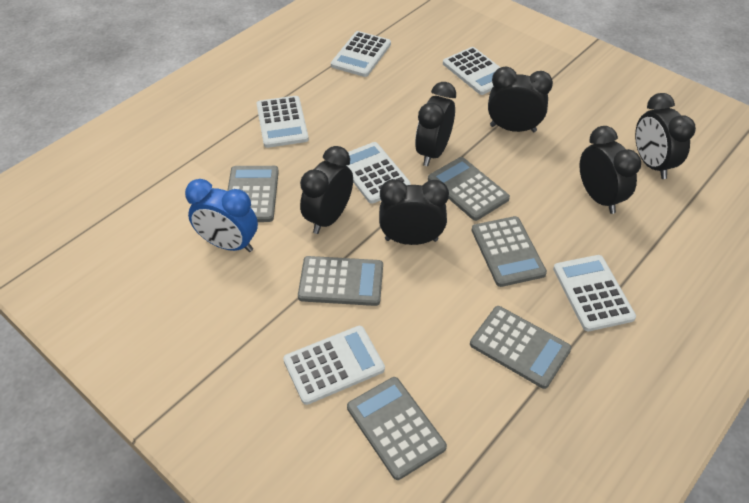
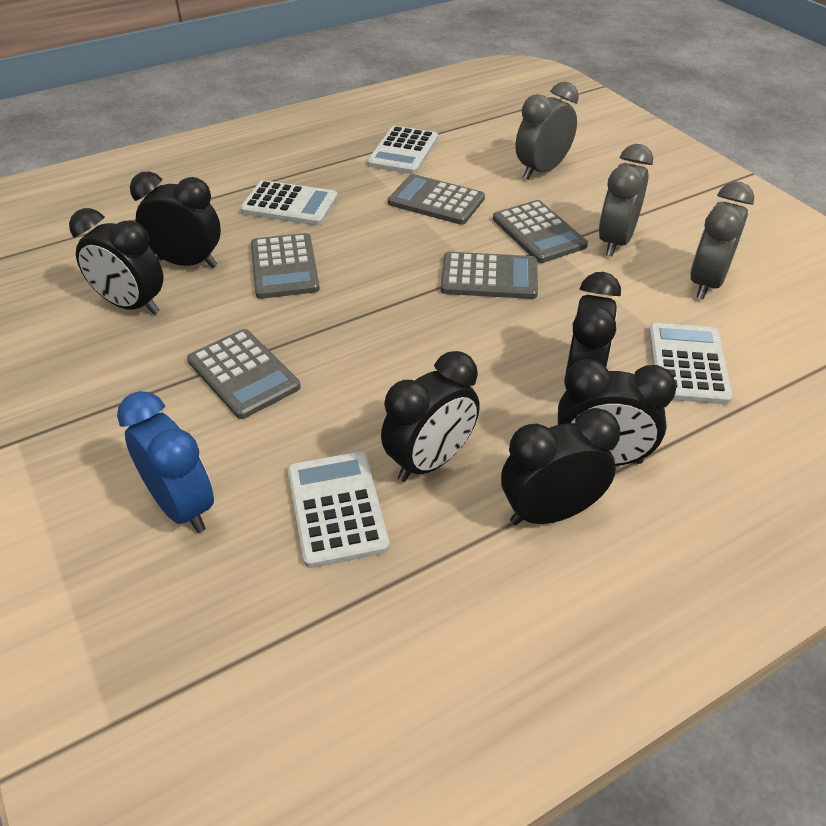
grey calculator: 6 -> 5
grey clock: 0 -> 3
white calculator: 6 -> 4

